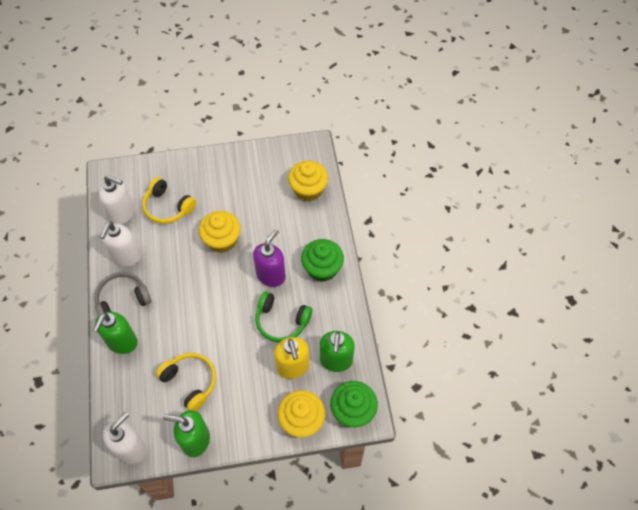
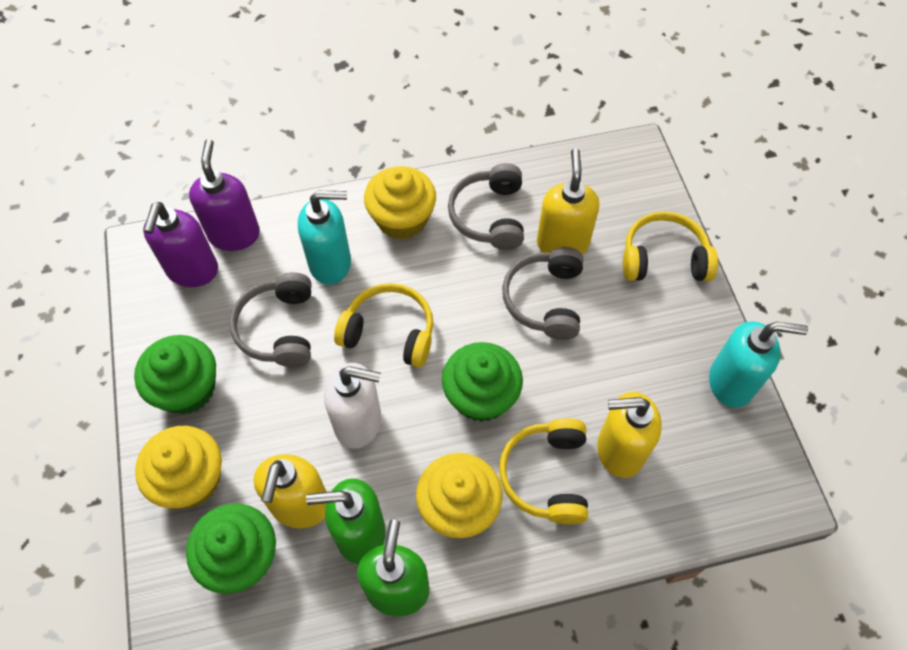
green cupcake: 2 -> 3
green headphones: 1 -> 0
green soap dispenser: 3 -> 2
grey headphones: 1 -> 3
purple soap dispenser: 1 -> 2
turquoise soap dispenser: 0 -> 2
white soap dispenser: 3 -> 1
yellow headphones: 2 -> 3
yellow soap dispenser: 1 -> 3

